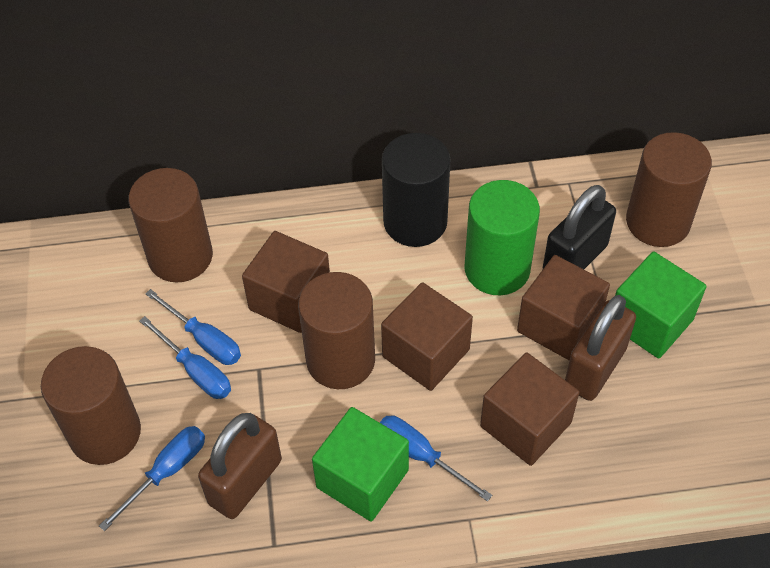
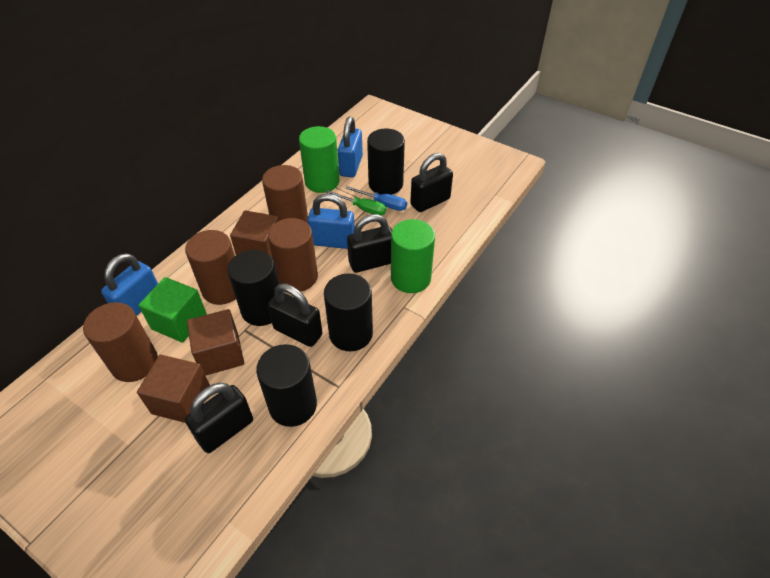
black cylinder: 1 -> 4
black padlock: 1 -> 4
blue padlock: 0 -> 3
blue screwdriver: 4 -> 1
brown cube: 4 -> 3
brown padlock: 2 -> 0
green cube: 2 -> 1
green cylinder: 1 -> 2
green screwdriver: 0 -> 1

